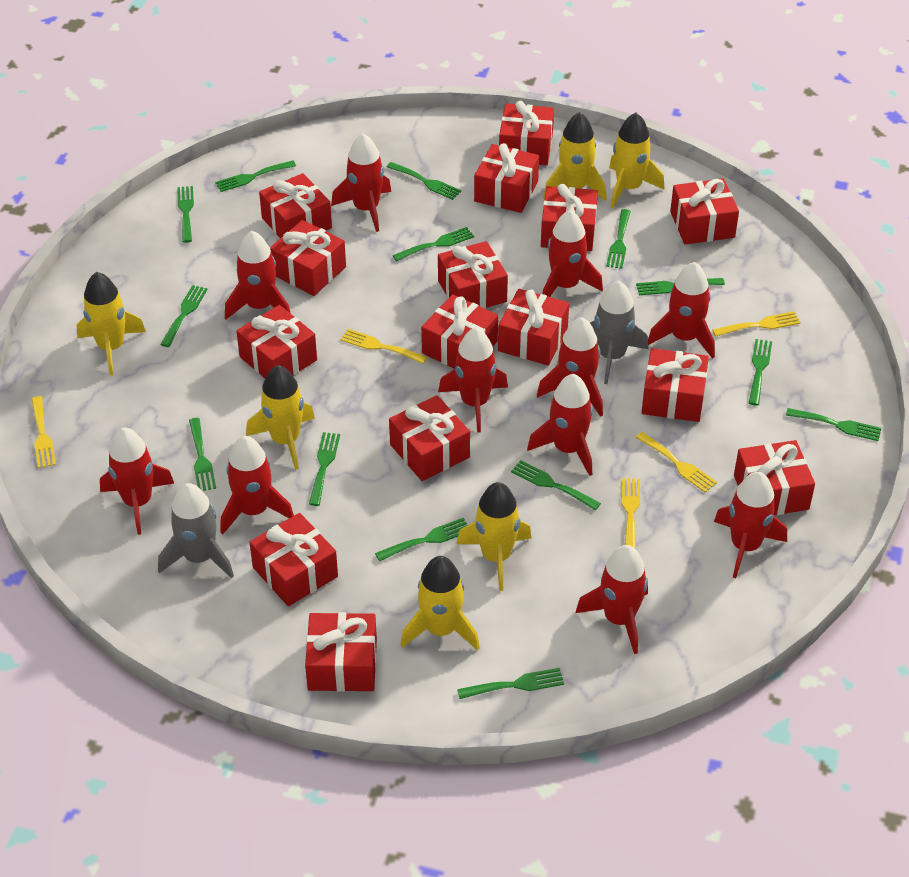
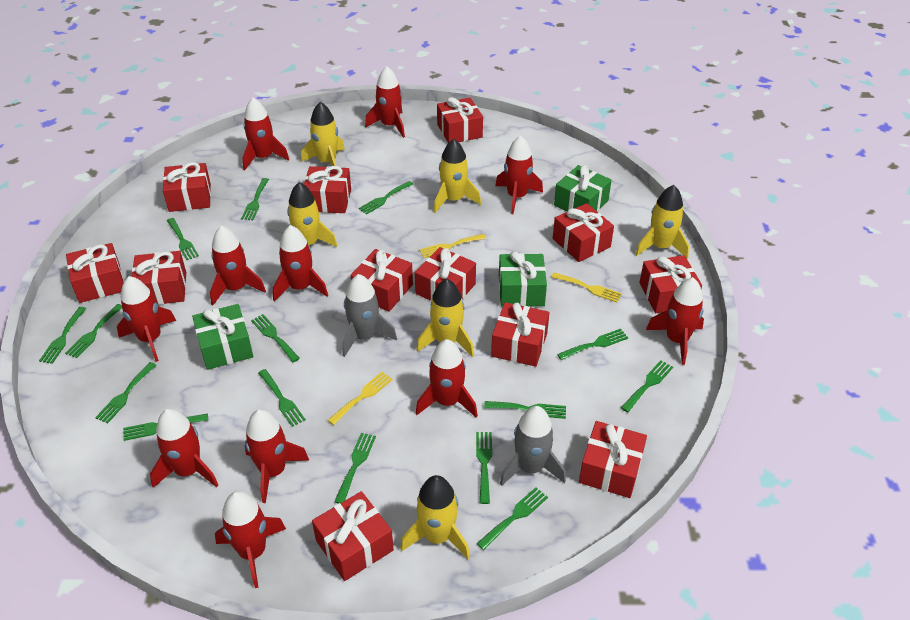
green fork: 14 -> 15
green gift: 0 -> 3
red gift: 15 -> 12
yellow fork: 5 -> 3

